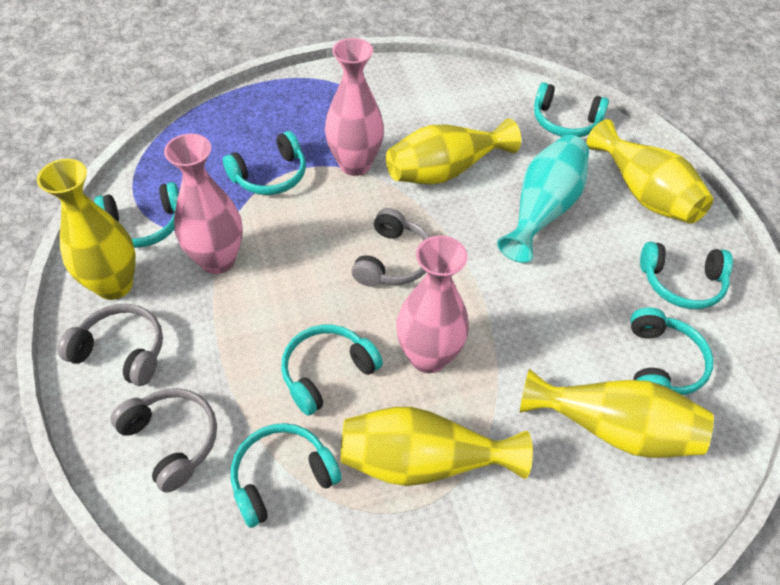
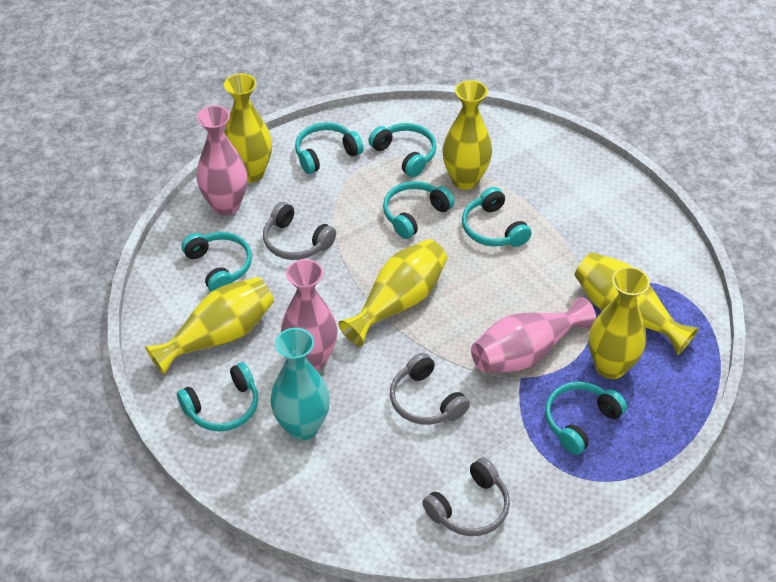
yellow vase: 5 -> 6

